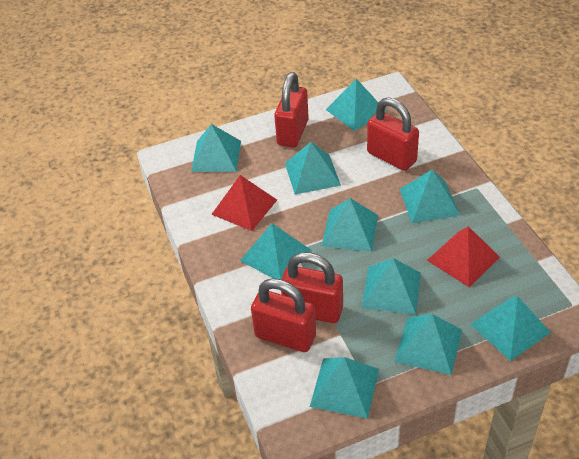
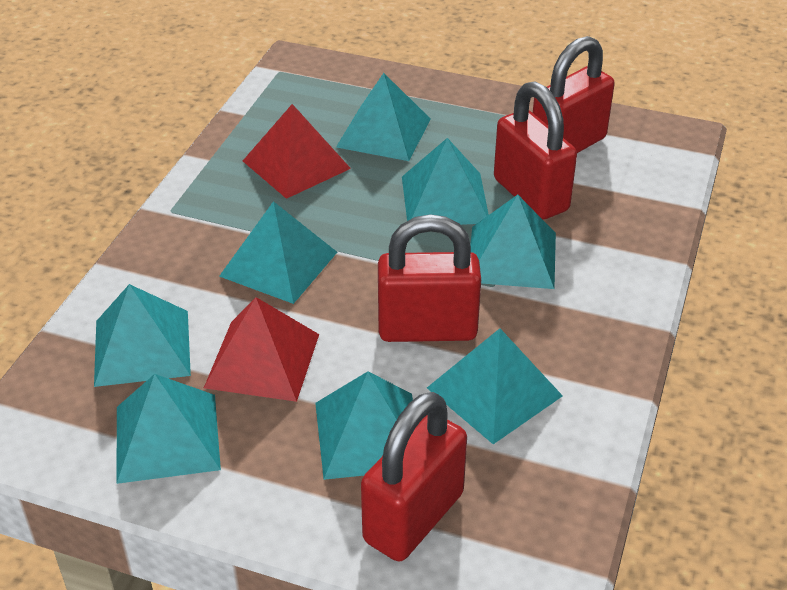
turquoise pyramid: 10 -> 8

